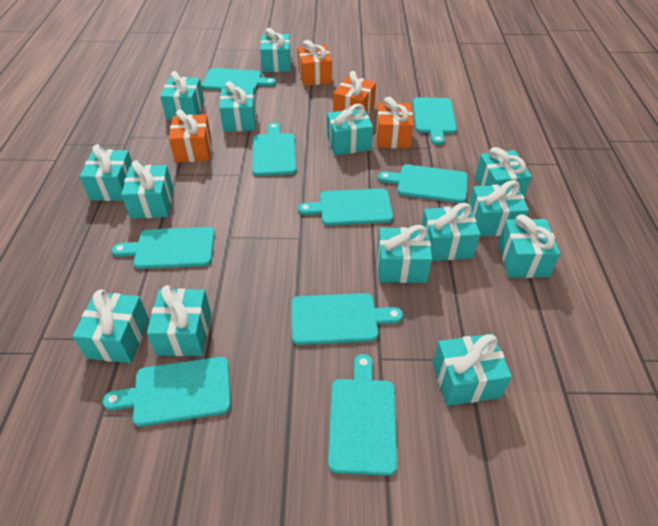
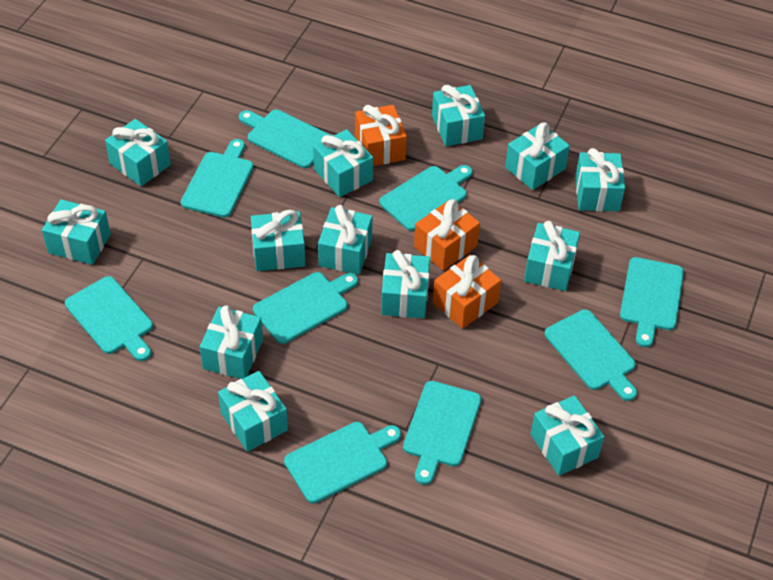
orange gift: 4 -> 3
turquoise gift: 14 -> 13

